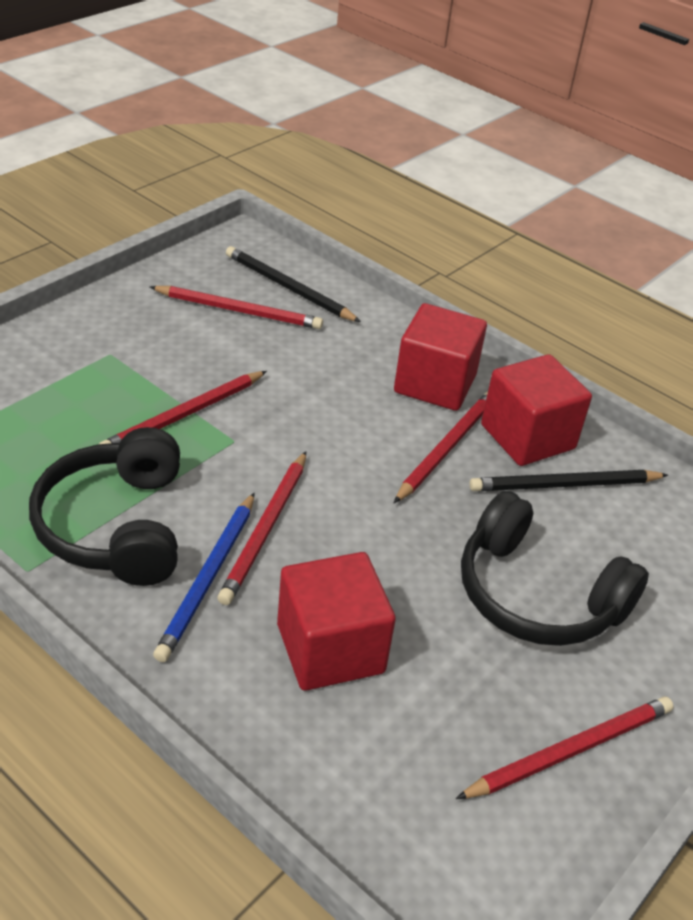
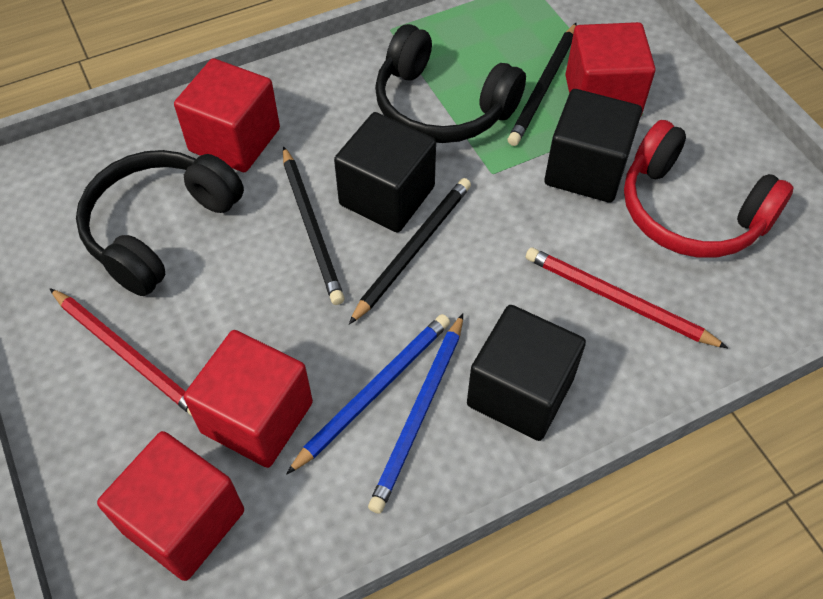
black cube: 0 -> 3
black pencil: 2 -> 3
blue pencil: 1 -> 2
red cube: 3 -> 4
red headphones: 0 -> 1
red pencil: 5 -> 2

